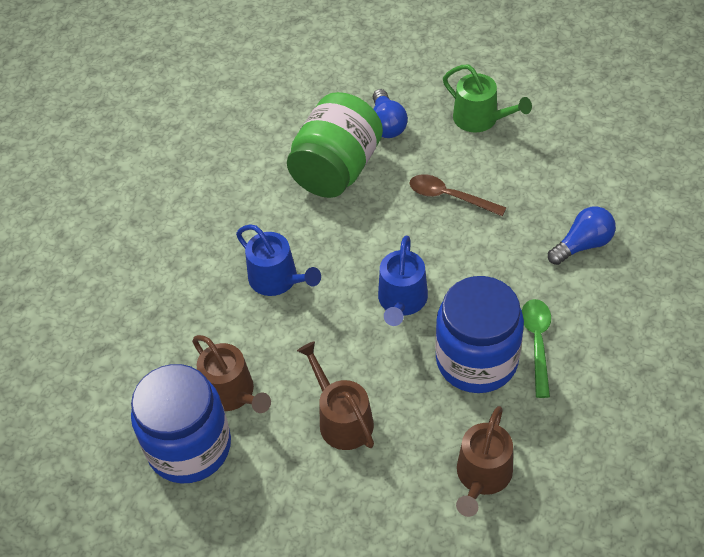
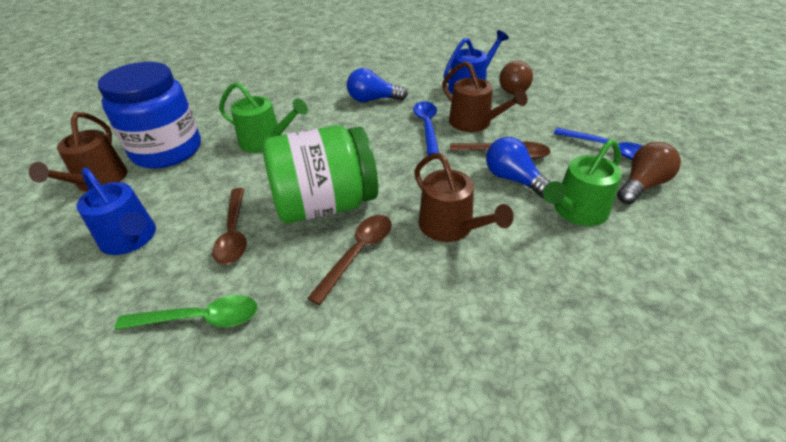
blue jar: 2 -> 1
blue spoon: 0 -> 2
brown light bulb: 0 -> 2
brown spoon: 1 -> 3
green watering can: 1 -> 2

